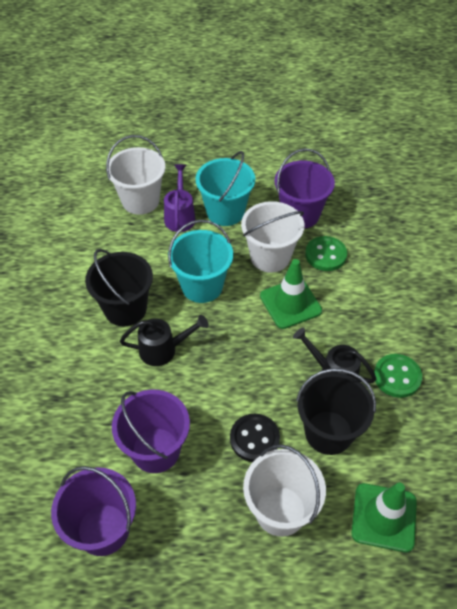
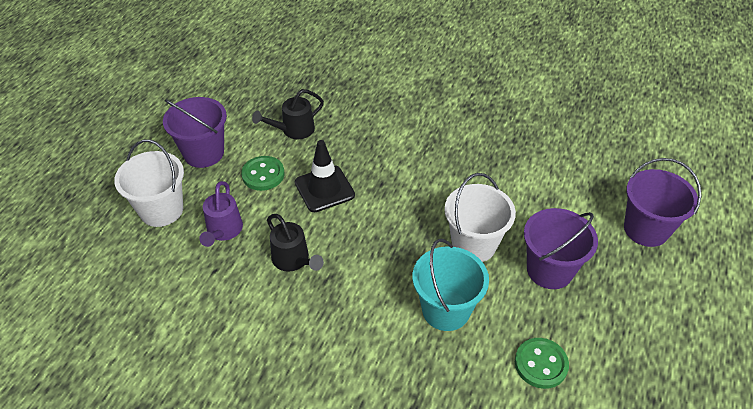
black bucket: 2 -> 0
black button: 1 -> 0
black traffic cone: 0 -> 1
green traffic cone: 2 -> 0
turquoise bucket: 2 -> 1
white bucket: 3 -> 2

